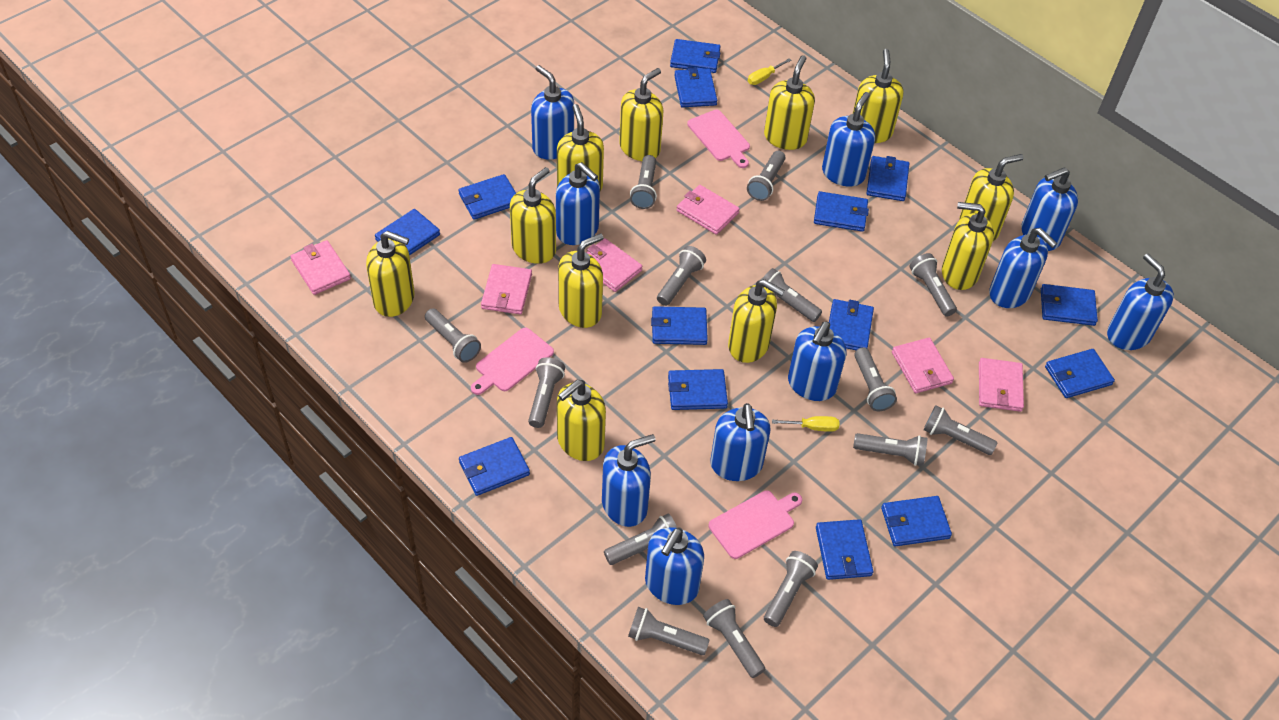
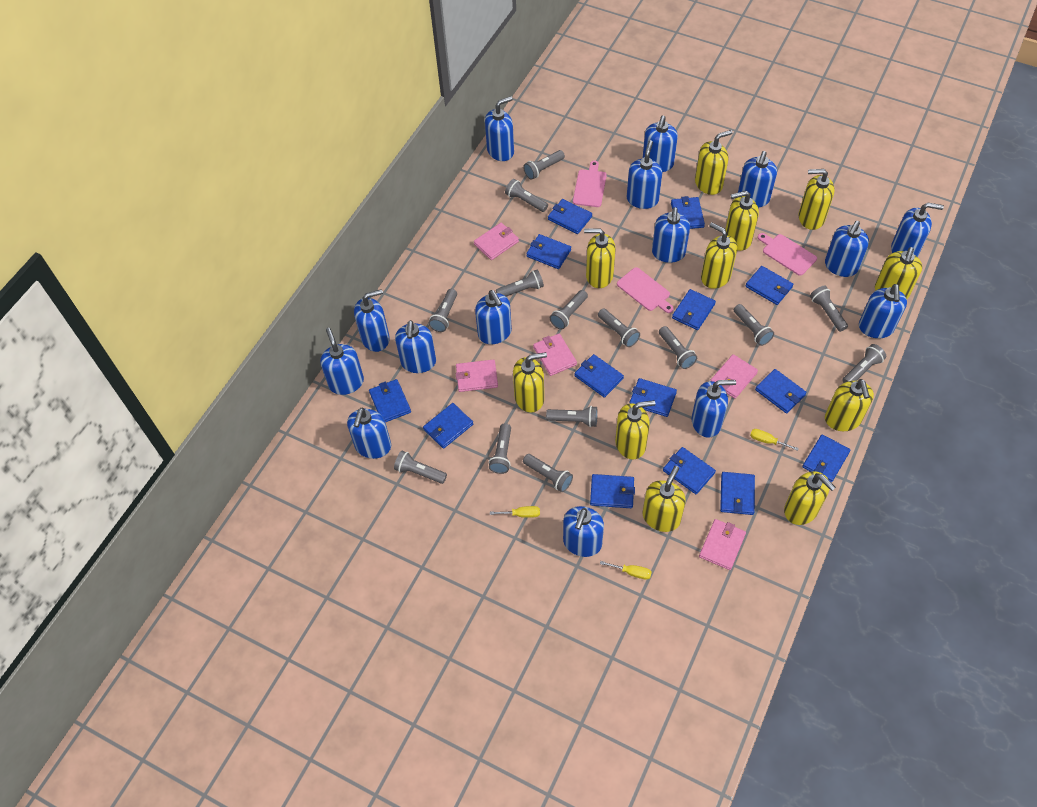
blue soap dispenser: 10 -> 15
pink wallet: 6 -> 5
yellow screwdriver: 2 -> 3

